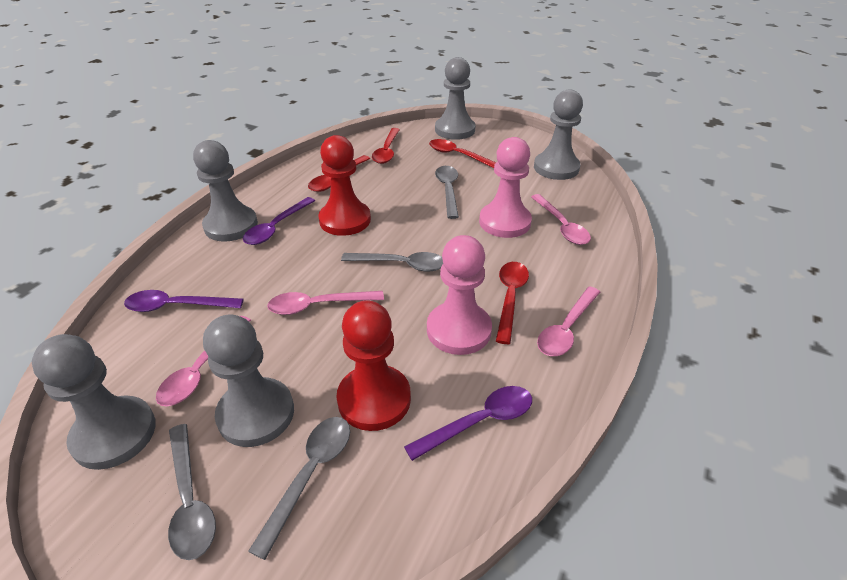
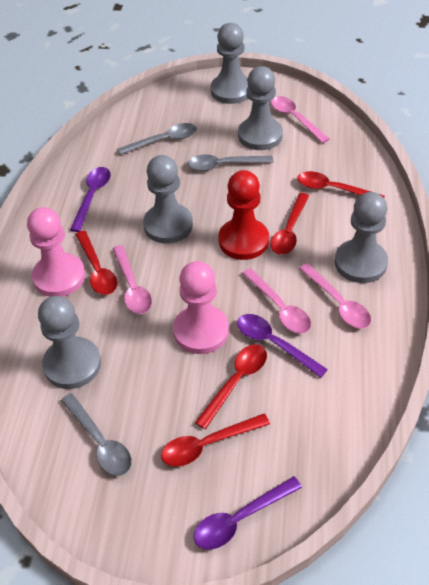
grey spoon: 4 -> 3
red pawn: 2 -> 1
red spoon: 4 -> 5

